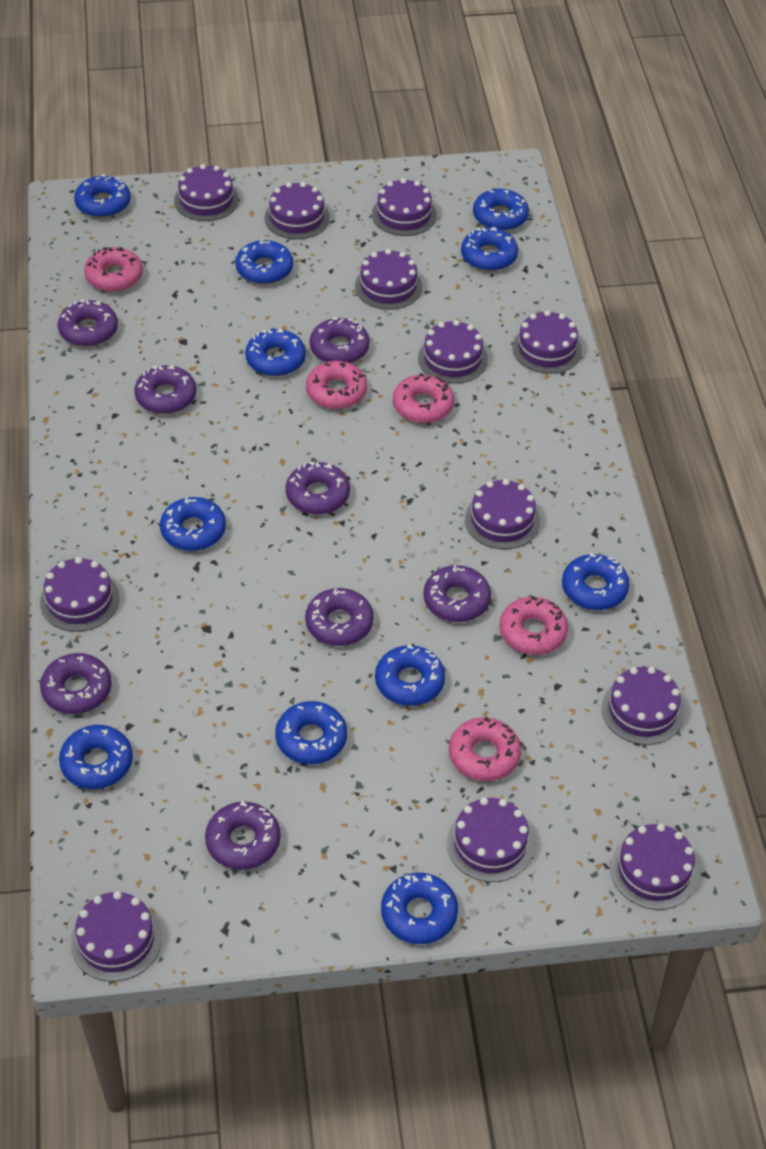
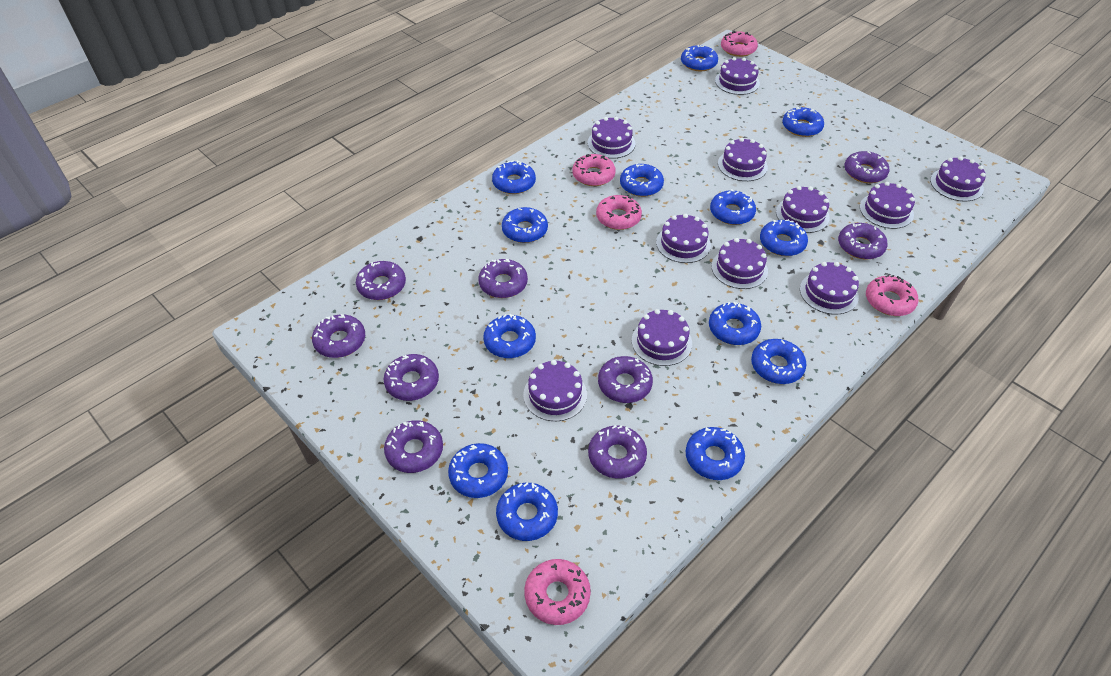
blue donut: 11 -> 13
purple cake: 12 -> 11
purple donut: 8 -> 9

